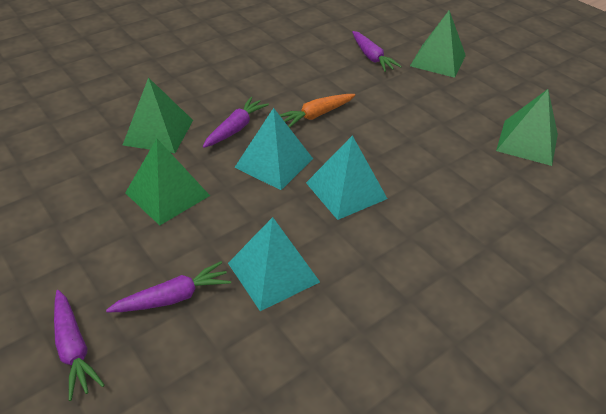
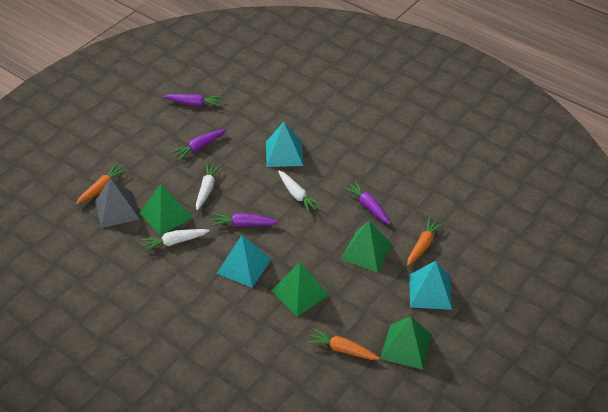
grey pyramid: 0 -> 1
orange carrot: 1 -> 3
white carrot: 0 -> 3

